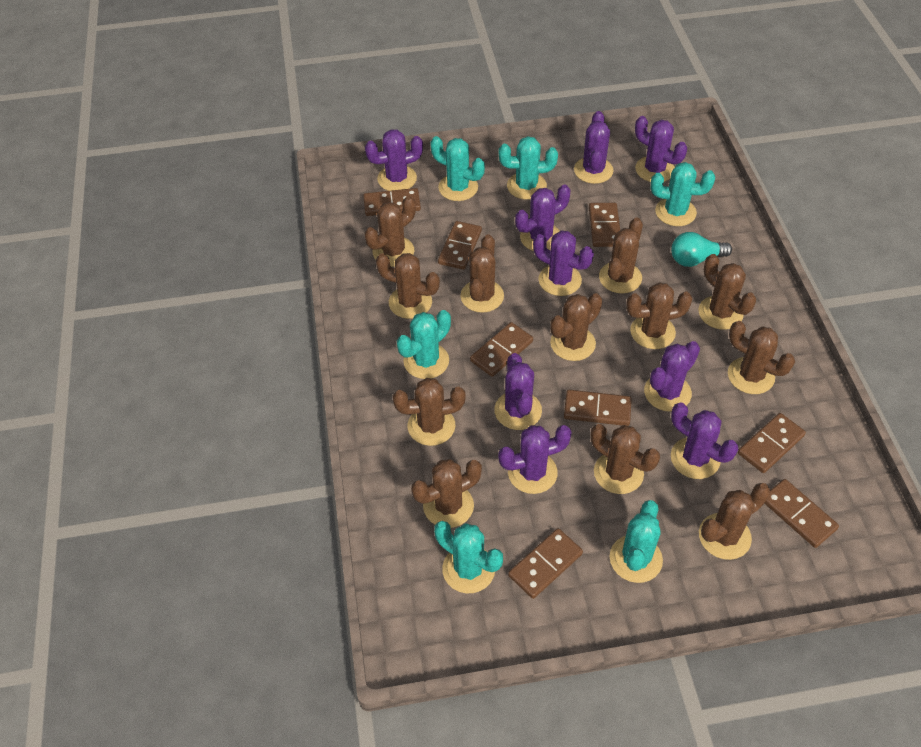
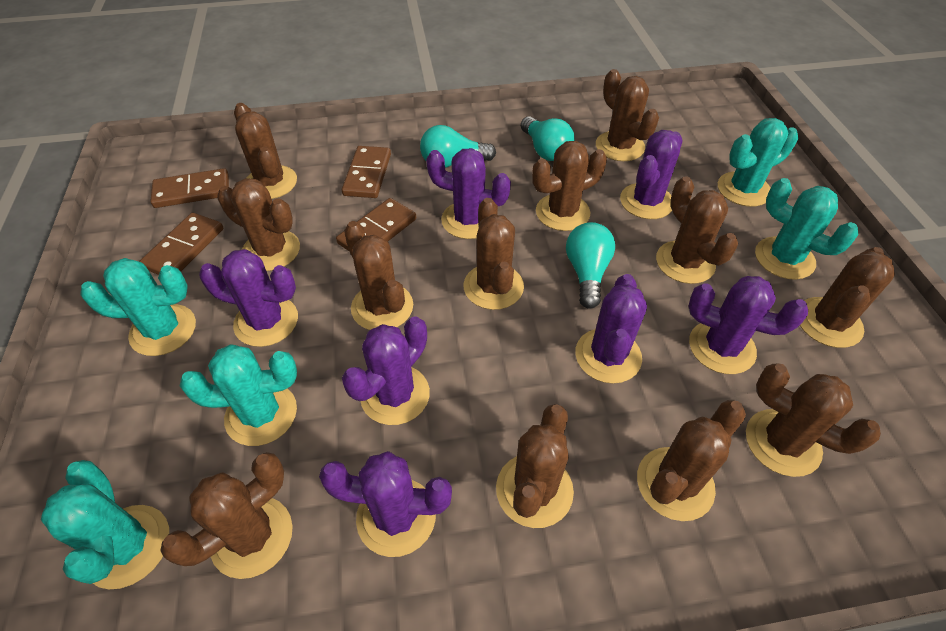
brown domino: 8 -> 4
purple cactus: 9 -> 7
turquoise cactus: 6 -> 5
turquoise light bulb: 1 -> 3

